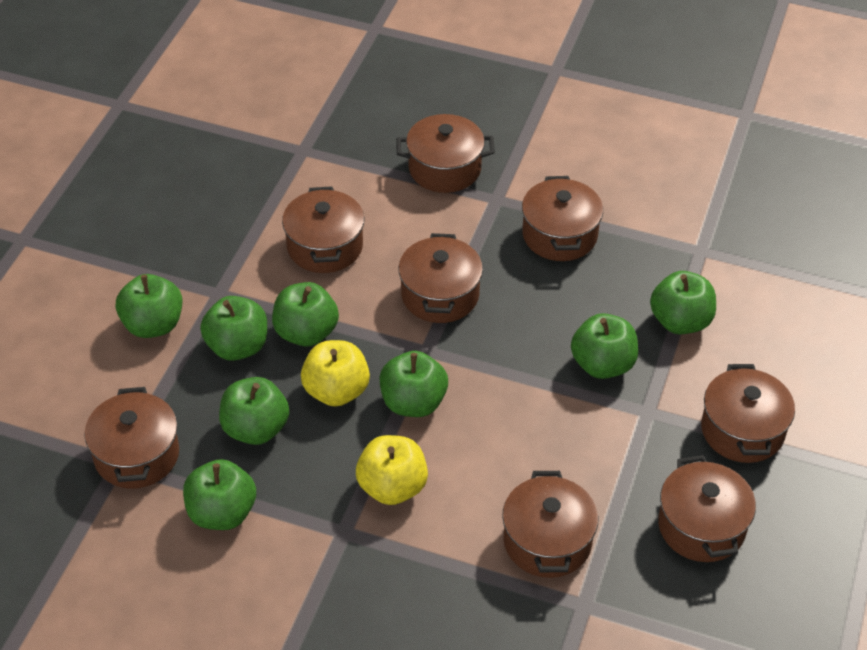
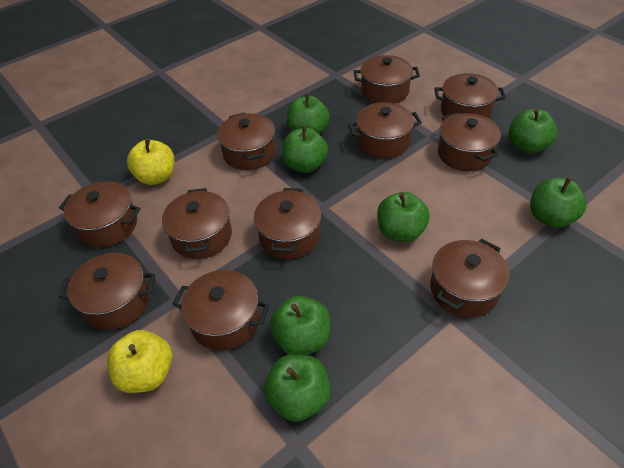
brown pot: 8 -> 11
green apple: 8 -> 7

